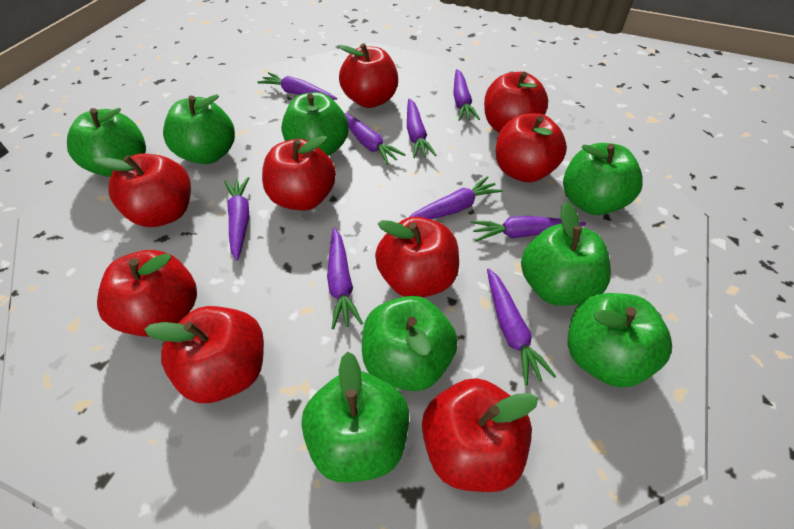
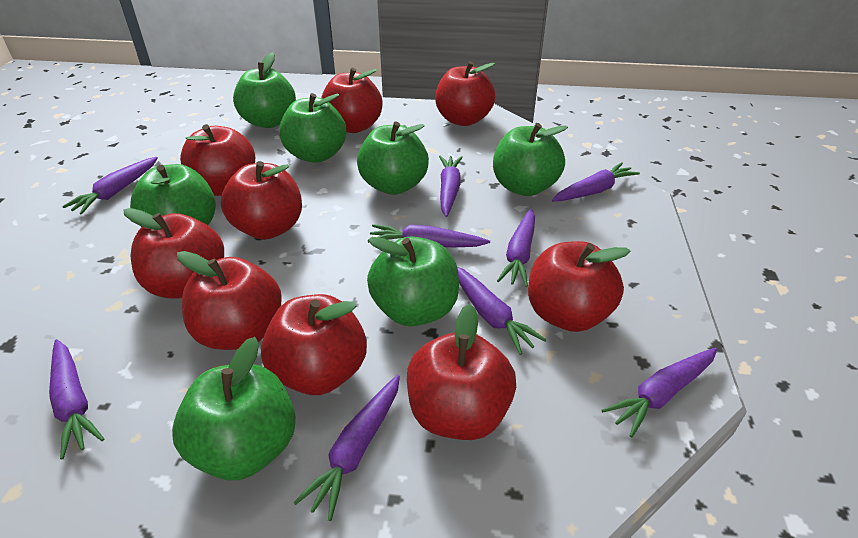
green apple: 8 -> 7

